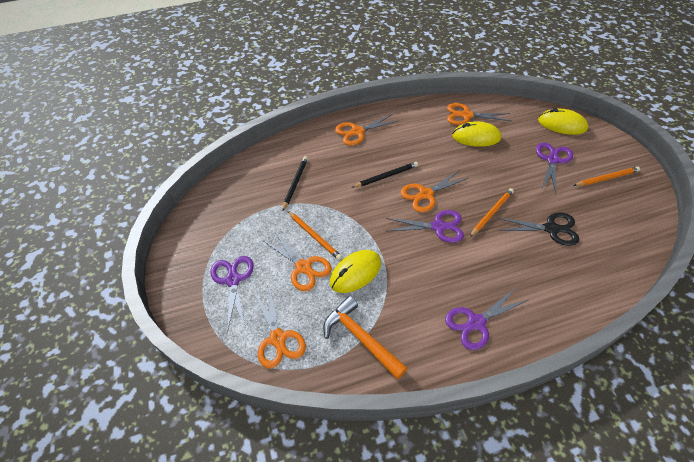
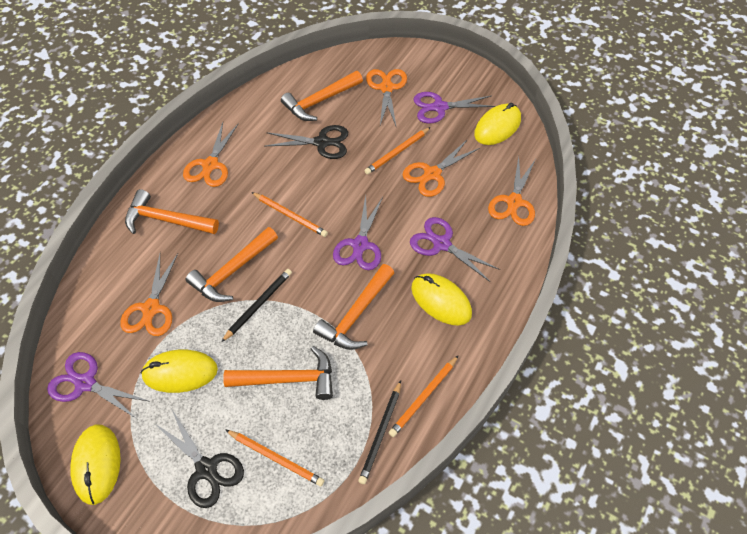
black scissors: 1 -> 2
orange hammer: 1 -> 5
orange pencil: 3 -> 4
yellow mouse: 3 -> 4

